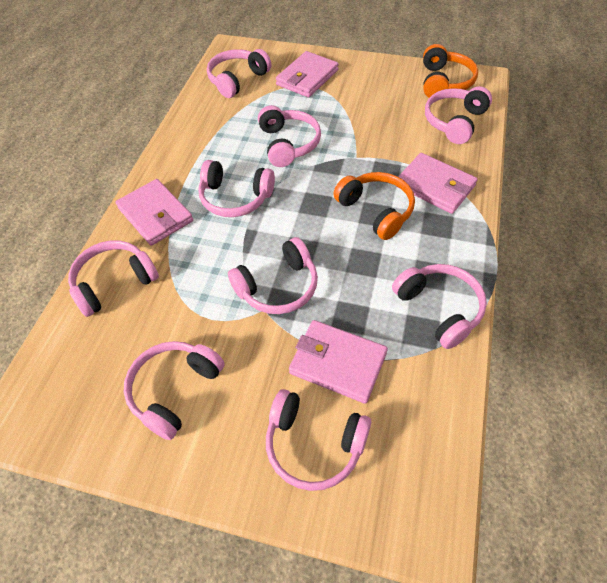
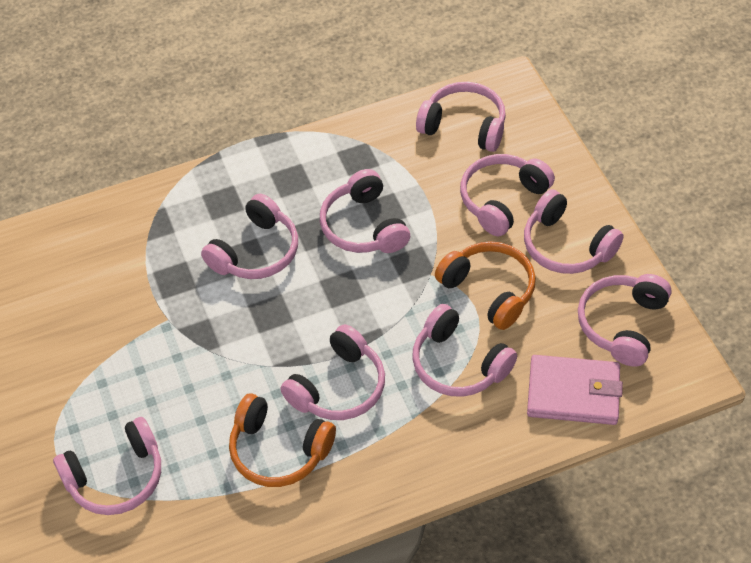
pink wallet: 4 -> 1

